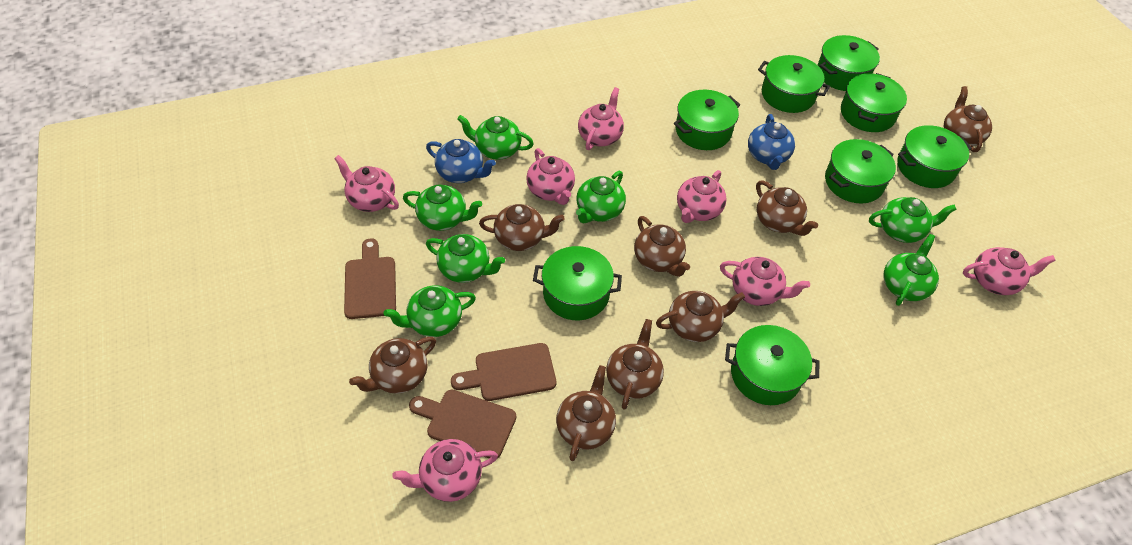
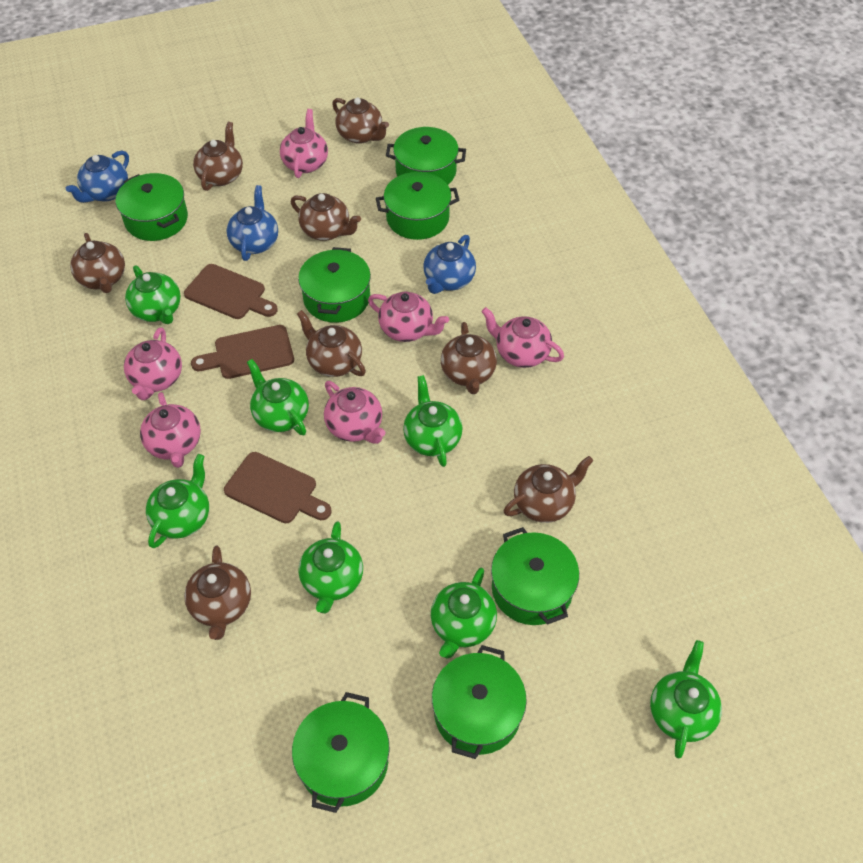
blue teapot: 2 -> 3
green pot: 8 -> 7
pink teapot: 7 -> 6

